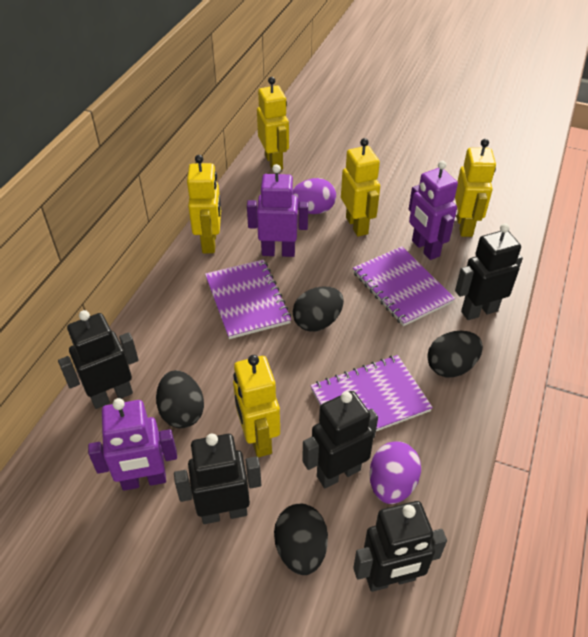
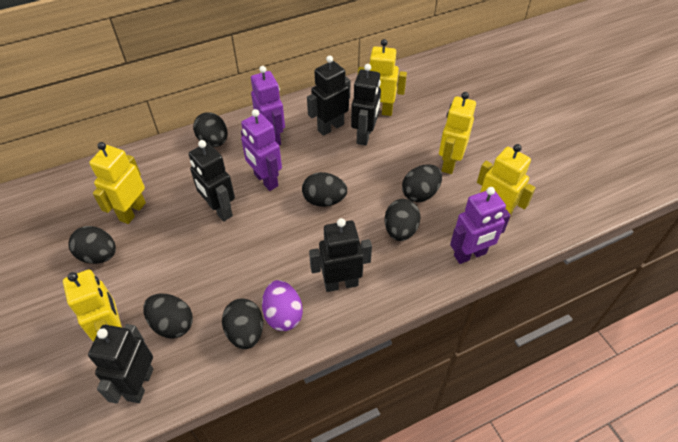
black egg: 4 -> 7
purple egg: 2 -> 1
purple notebook: 3 -> 0

